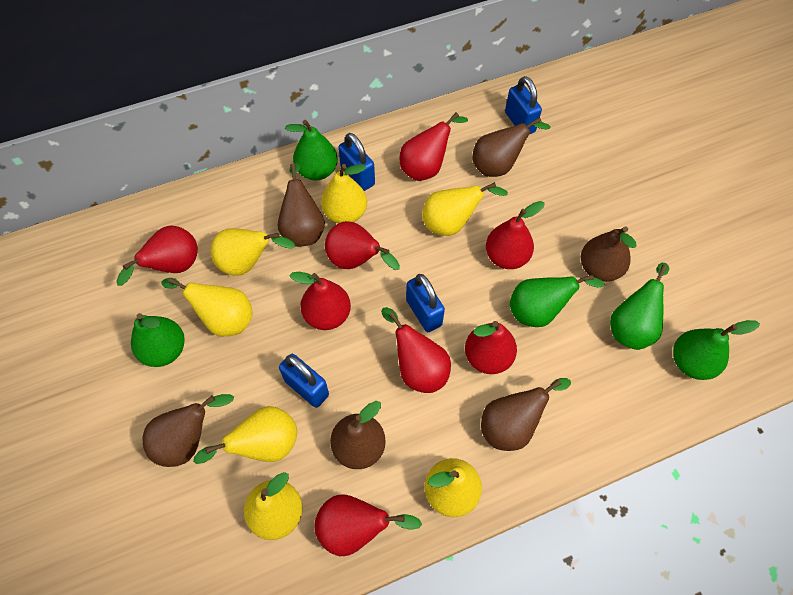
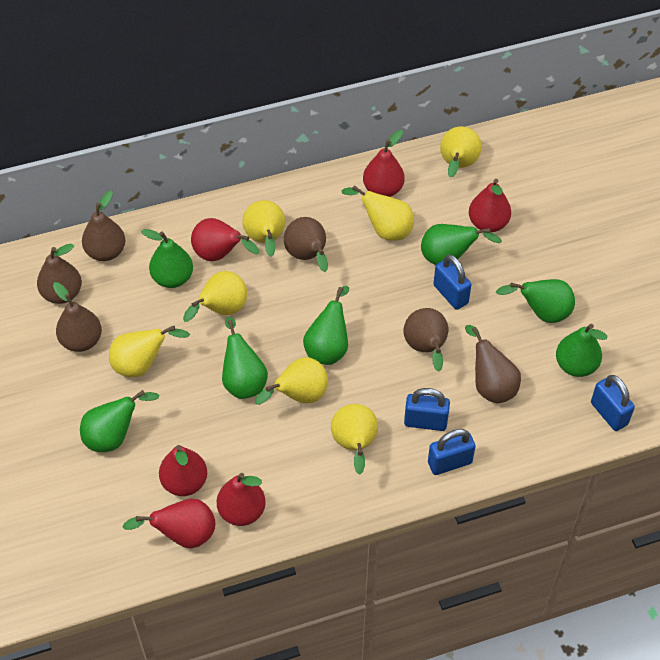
green pear: 5 -> 7
red pear: 8 -> 6

